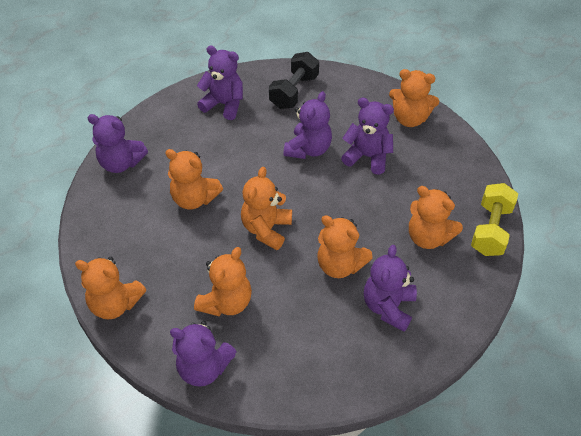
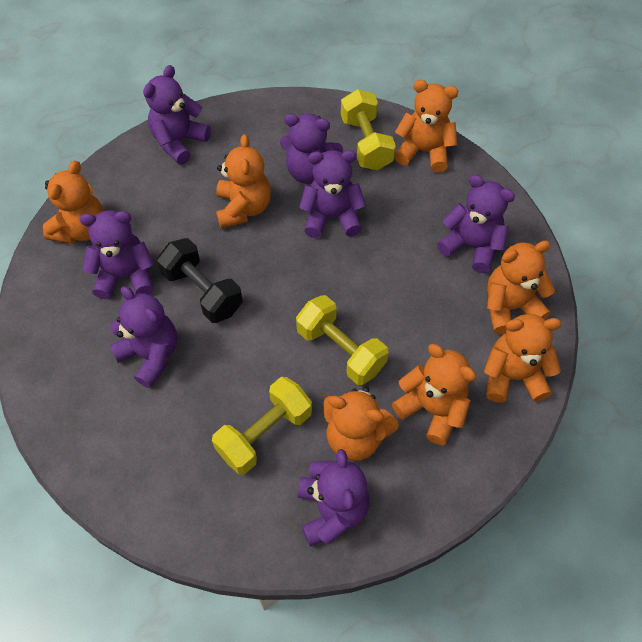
purple teddy bear: 6 -> 7
yellow dumbbell: 1 -> 3

